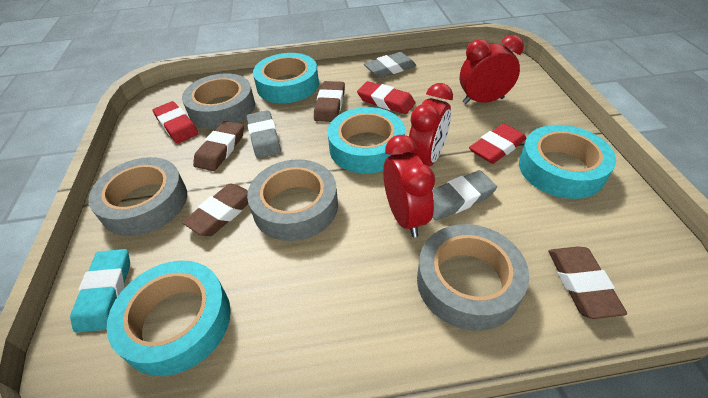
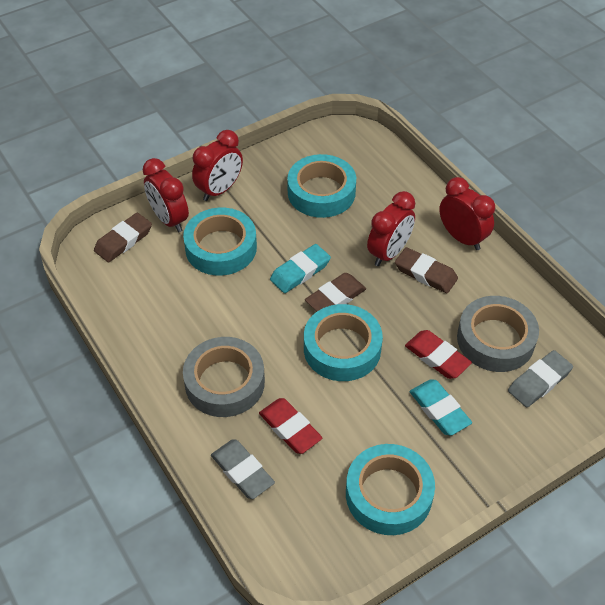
brown eraser: 4 -> 3
grey eraser: 3 -> 2
grey tape: 4 -> 2
red clock: 3 -> 4
red eraser: 3 -> 2
turquoise eraser: 1 -> 2

